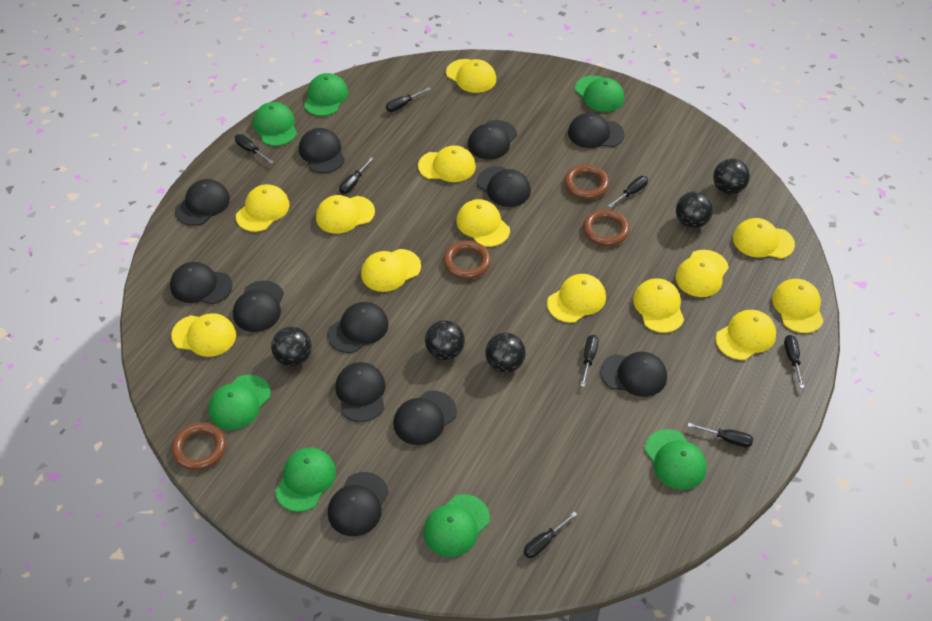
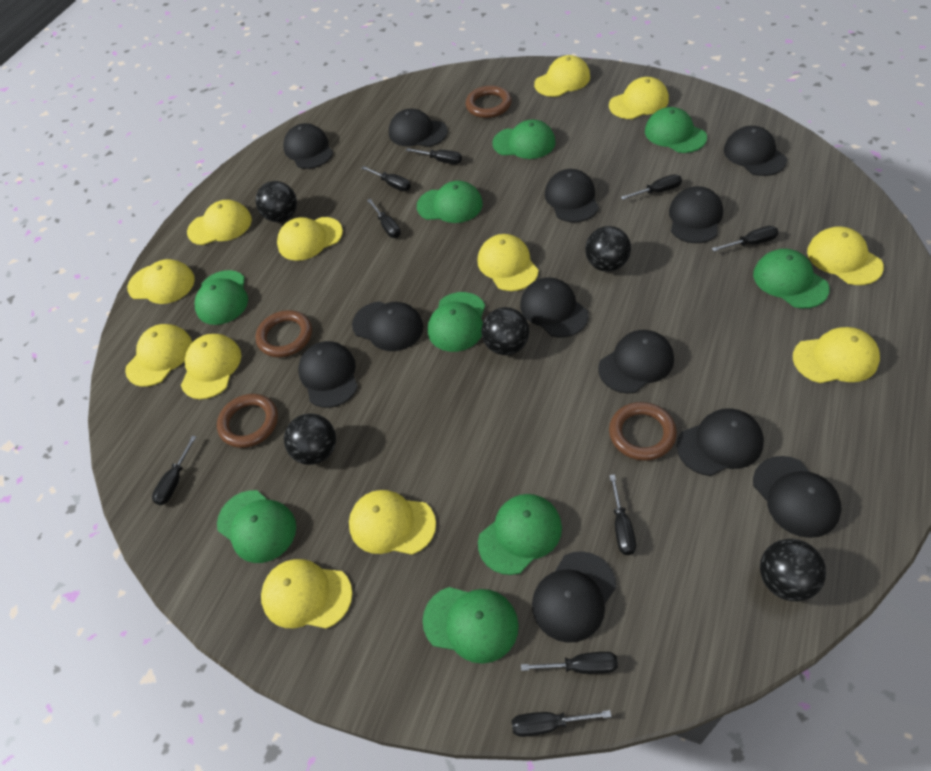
black screwdriver: 8 -> 9
green cap: 7 -> 9
yellow cap: 13 -> 12

